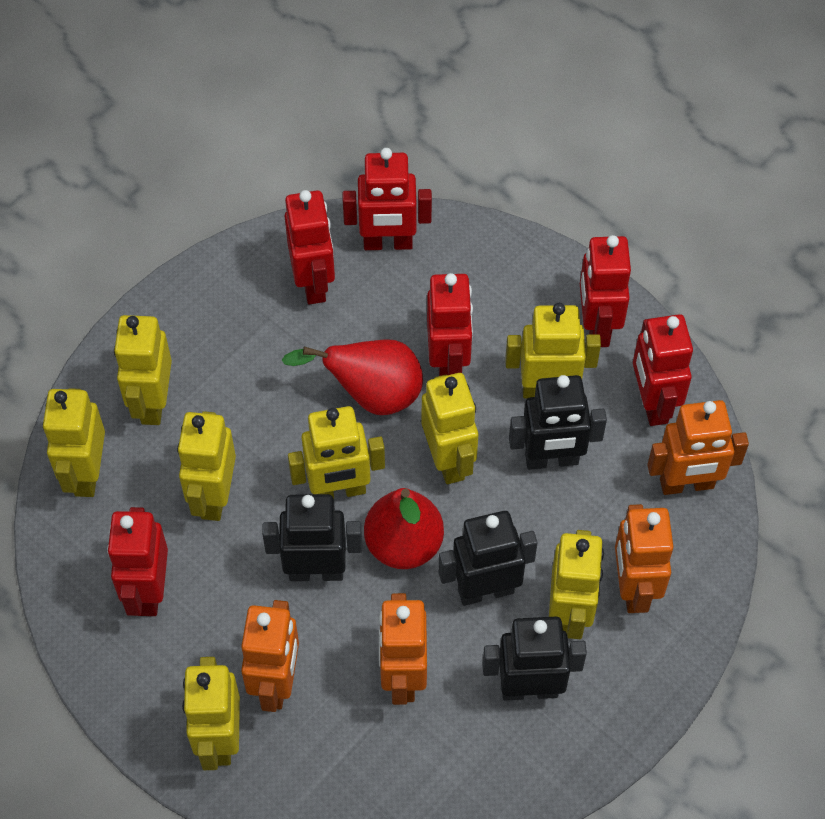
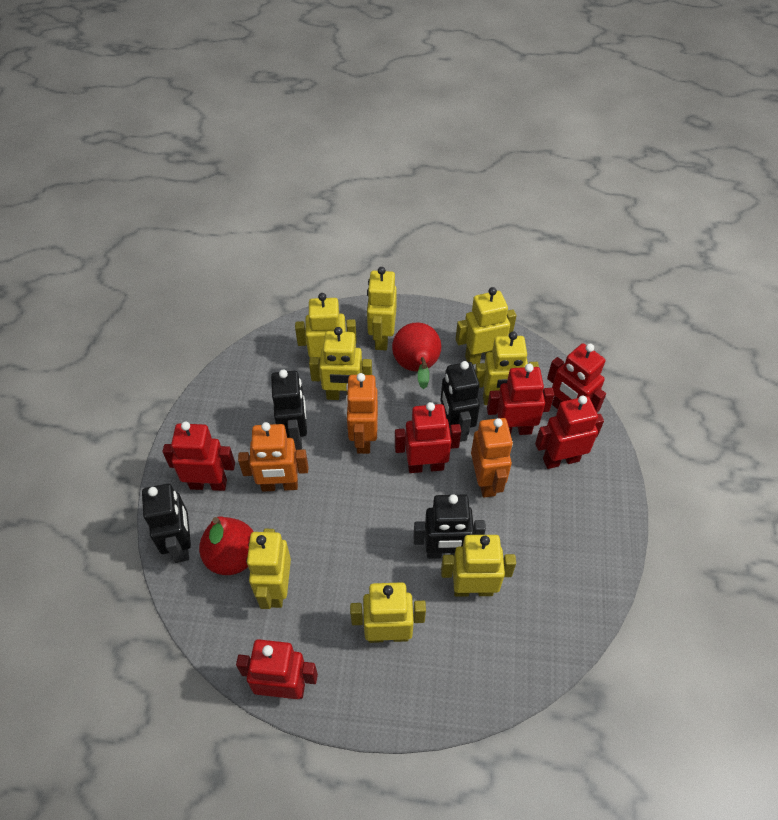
orange robot: 4 -> 3

